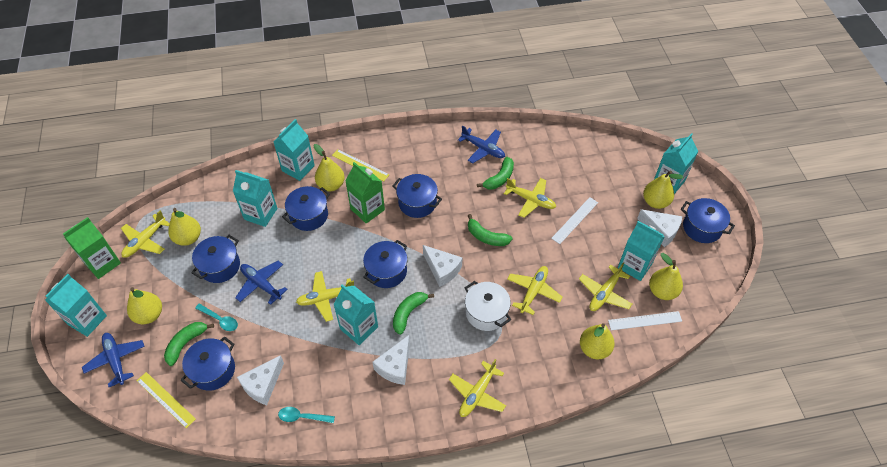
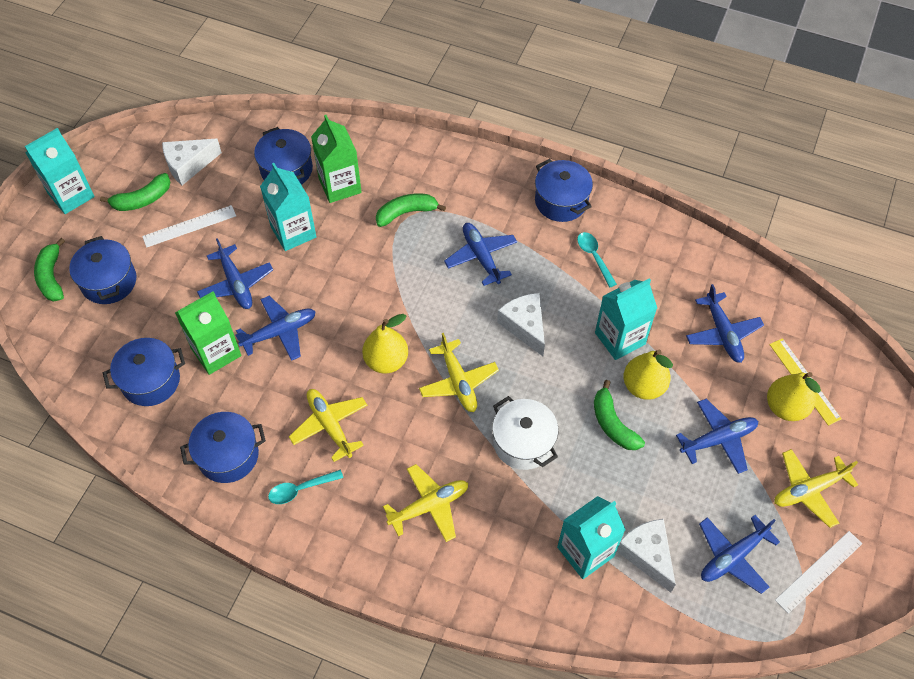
blue plane: 3 -> 6
blue pot: 6 -> 5
turquoise carton: 6 -> 4
white cheese: 4 -> 3
yellow pear: 6 -> 3
yellow plane: 6 -> 4
yellow ruler: 2 -> 1

